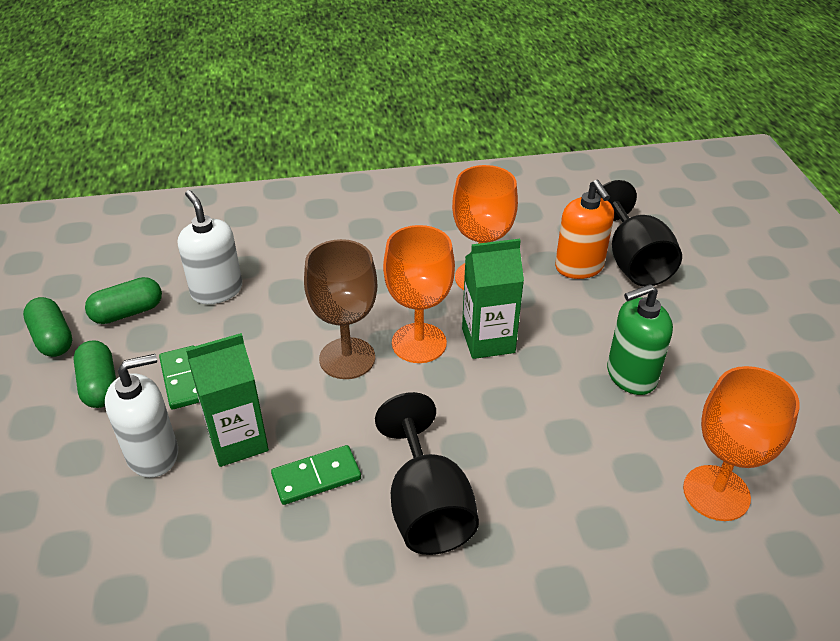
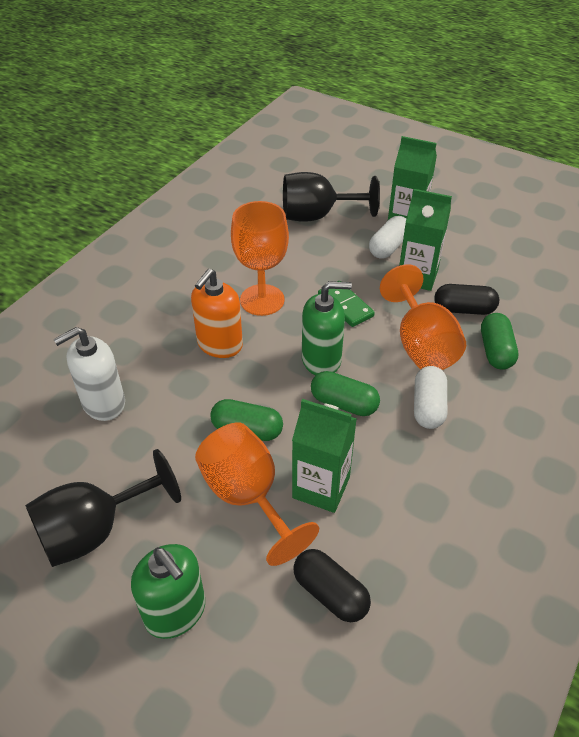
black capsule: 0 -> 2
brown goblet: 1 -> 0
green carton: 2 -> 3
green domino: 2 -> 1
green soap dispenser: 1 -> 2
white capsule: 0 -> 2
white soap dispenser: 2 -> 1

